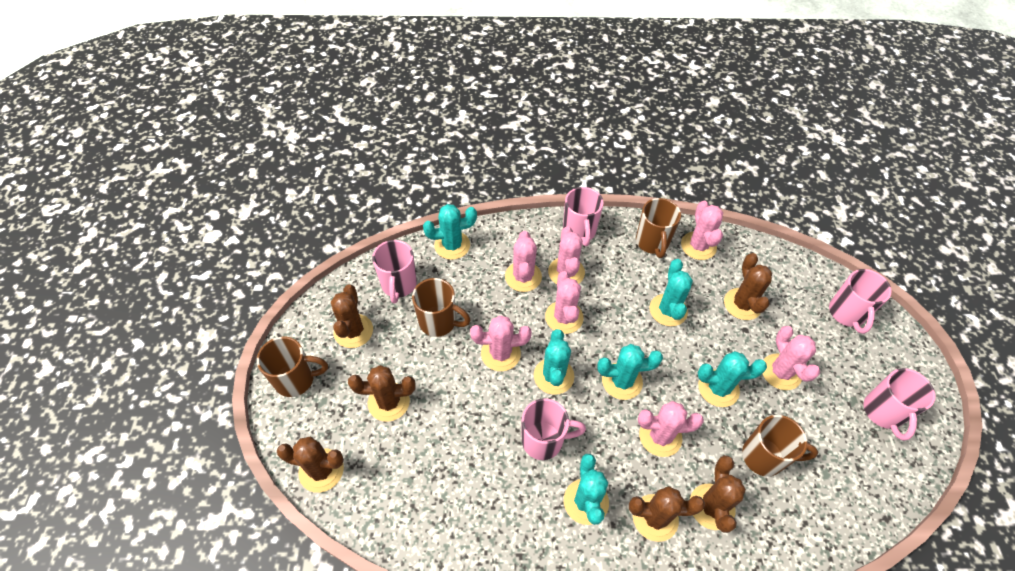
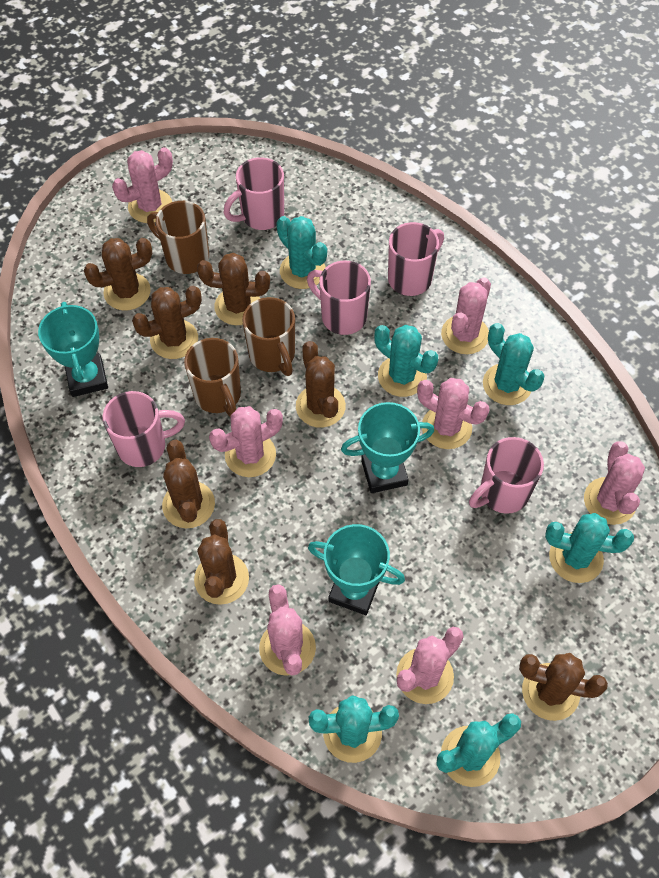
brown cactus: 6 -> 7
brown mug: 4 -> 3
turquoise trophy: 0 -> 3

